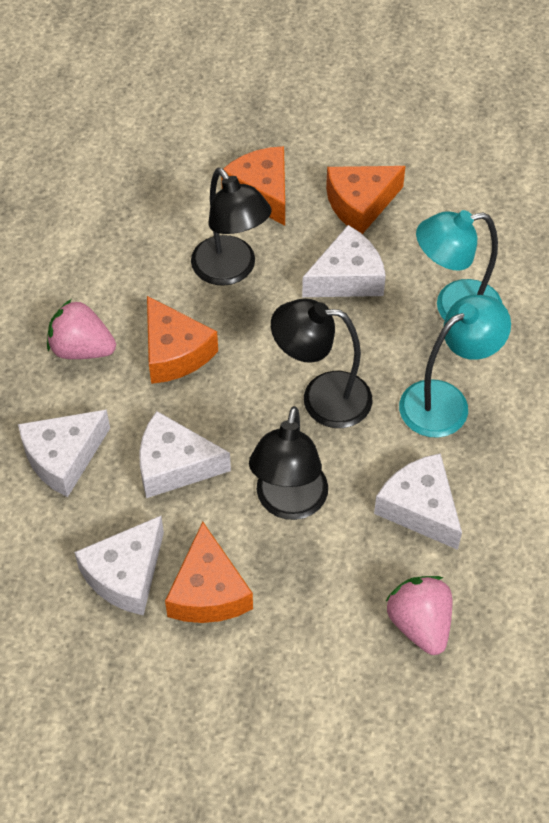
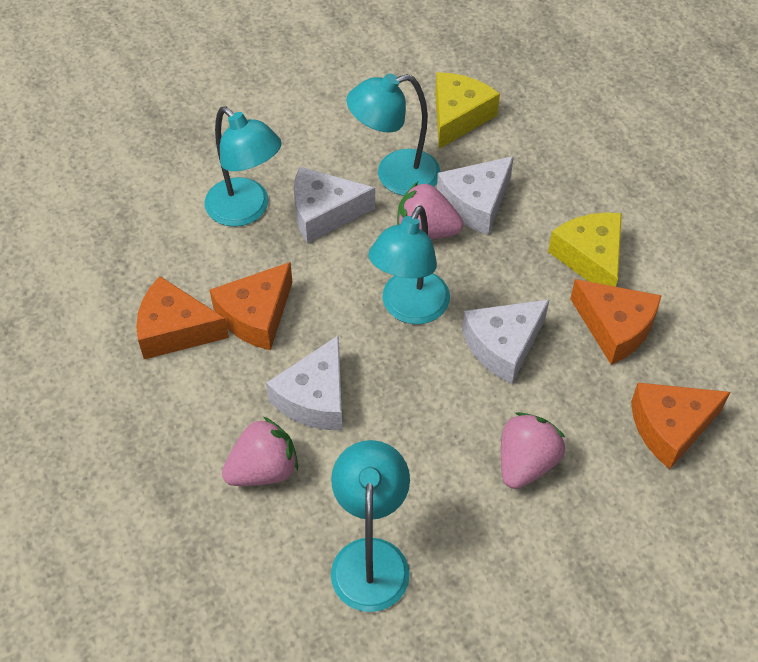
black lamp: 3 -> 0
pink strawberry: 2 -> 3
turquoise lamp: 2 -> 4
white cheese: 5 -> 4
yellow cheese: 0 -> 2

